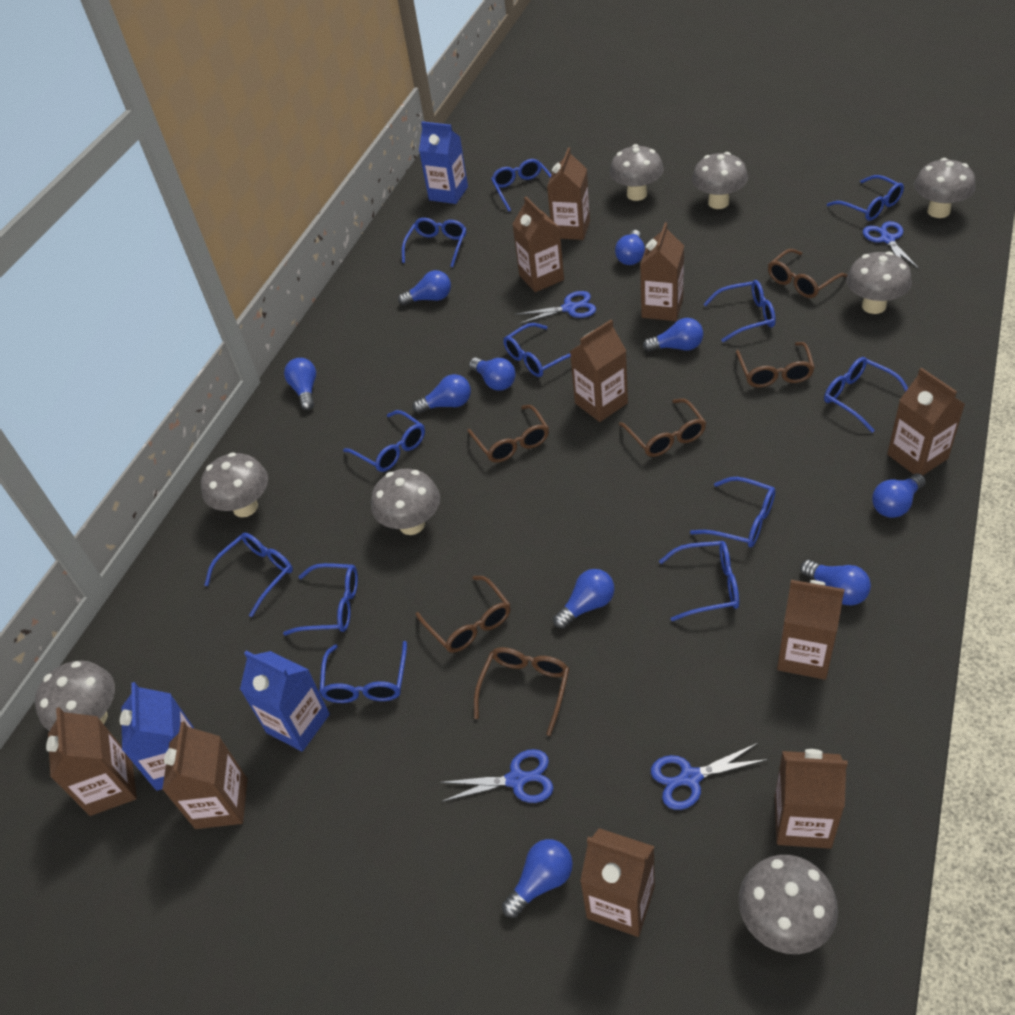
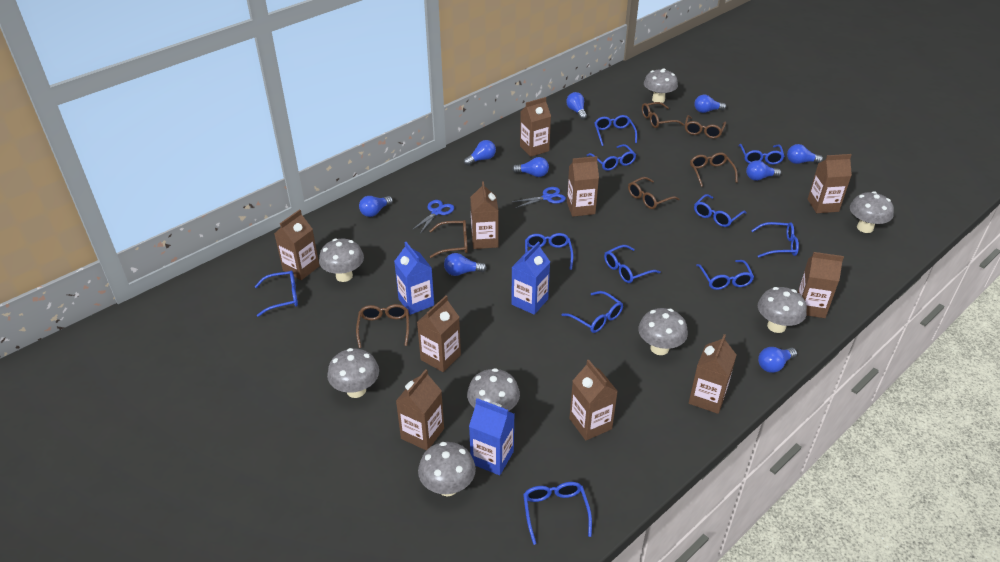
blue glasses: 12 -> 11
blue light bulb: 10 -> 9
blue scissors: 4 -> 2

